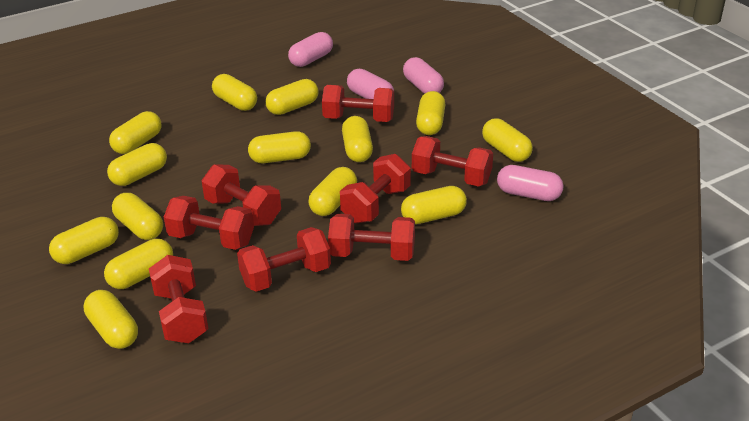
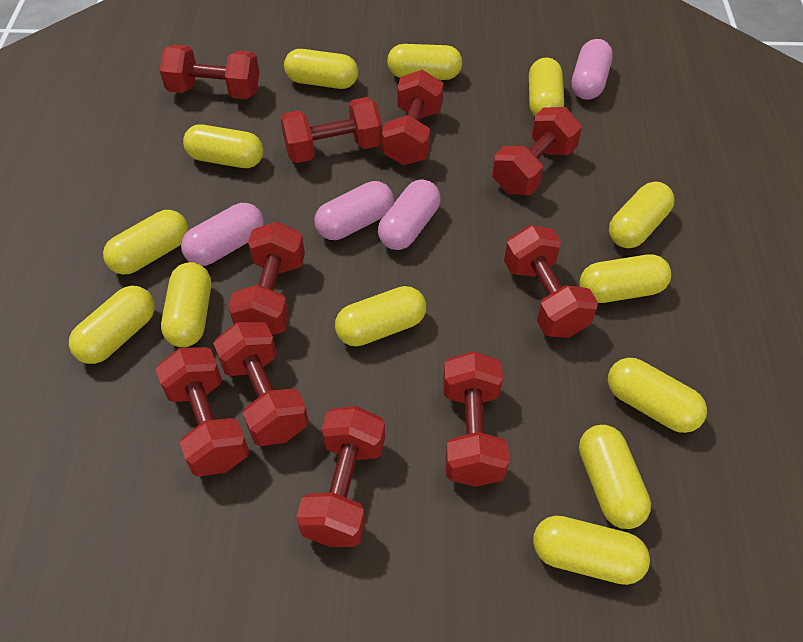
red dumbbell: 8 -> 10
yellow capsule: 14 -> 13

